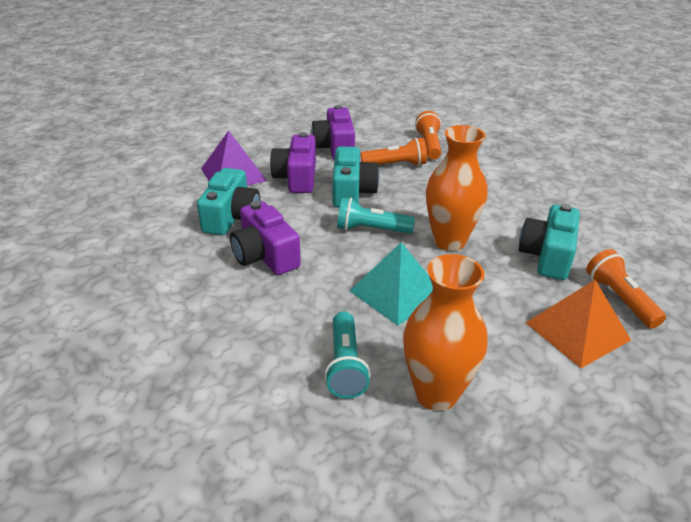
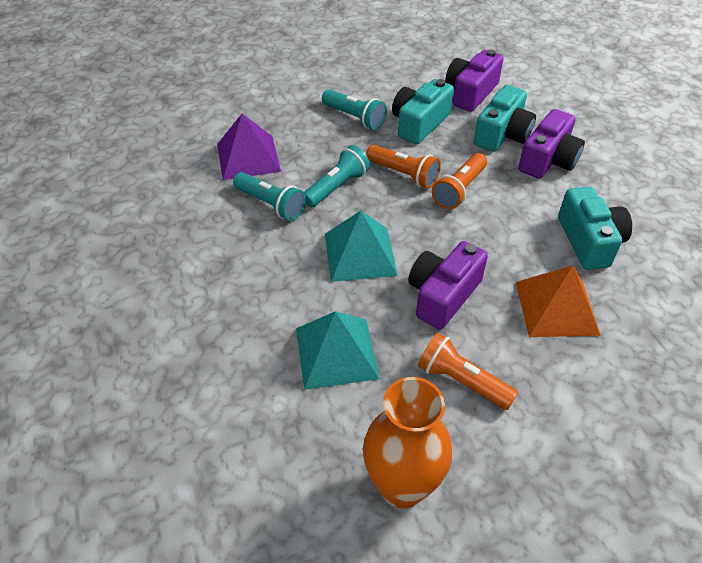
orange vase: 2 -> 1
turquoise flashlight: 2 -> 3
turquoise pyramid: 1 -> 2

